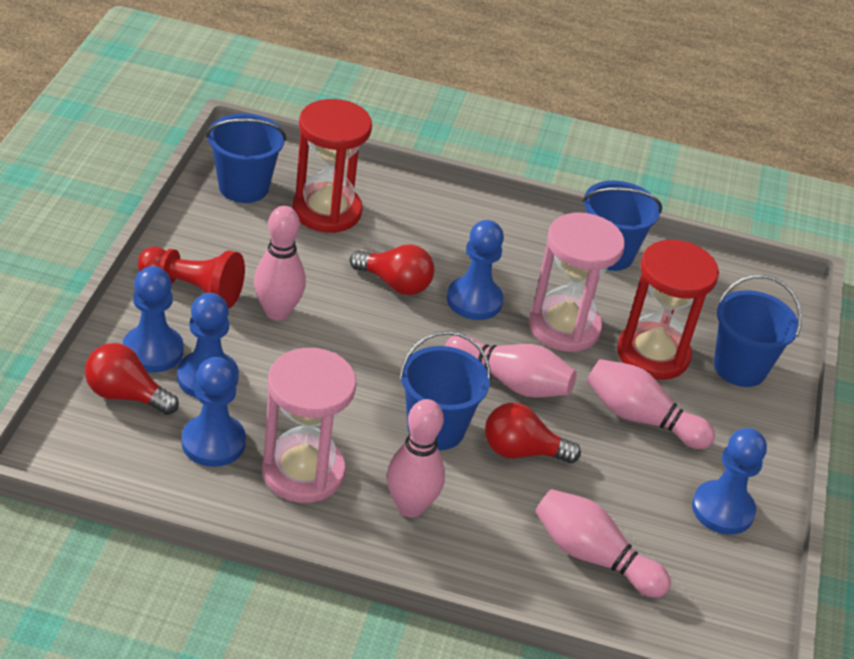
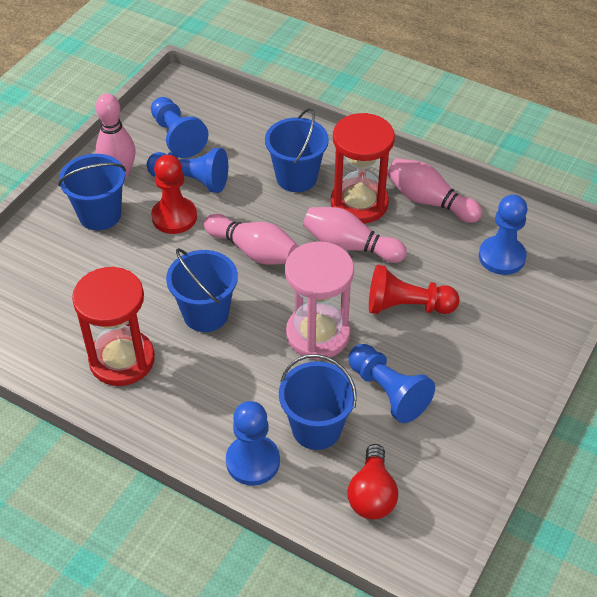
pink bowling pin: 5 -> 4
pink hourglass: 2 -> 1
red light bulb: 3 -> 1
red pawn: 1 -> 2

